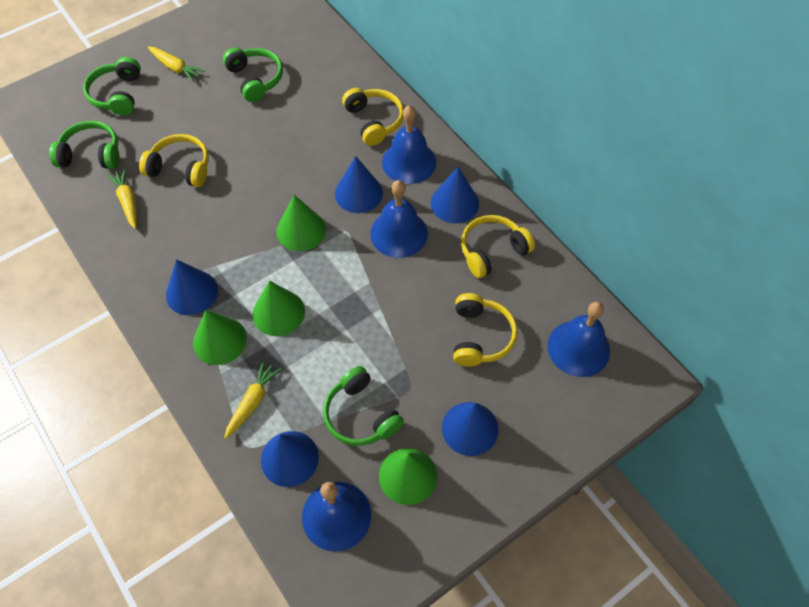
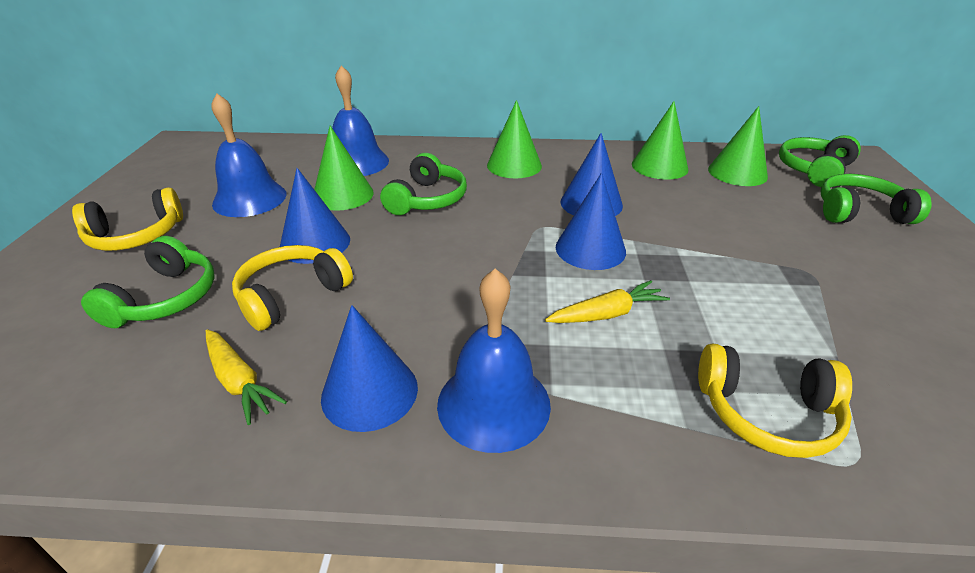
blue bell: 4 -> 3
blue cone: 5 -> 4
yellow carrot: 3 -> 2
yellow headphones: 4 -> 3

